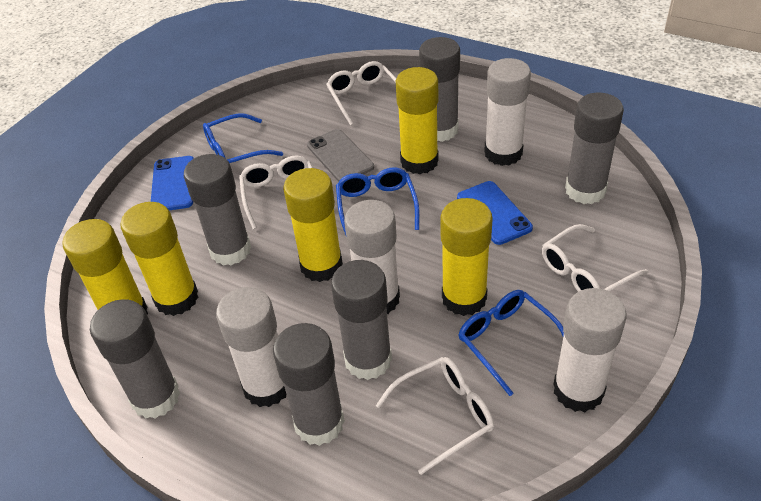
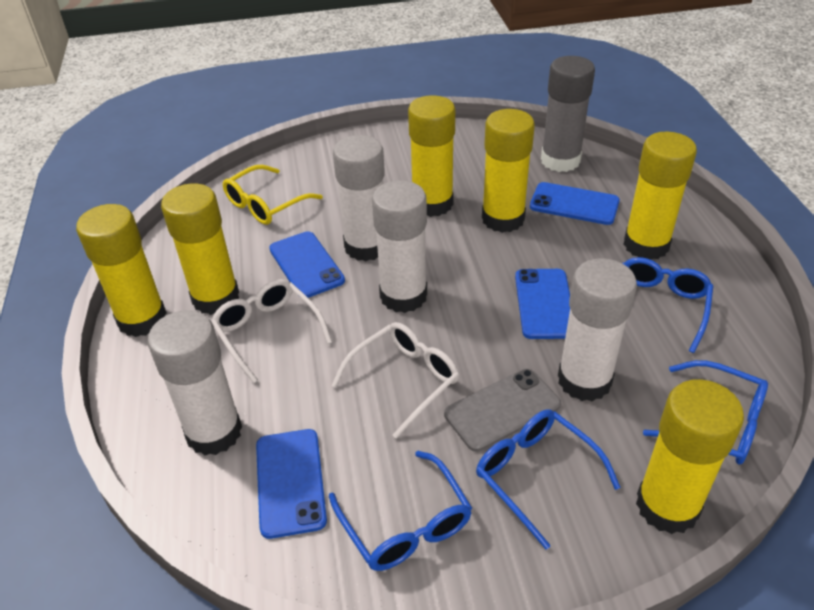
blue glasses: 3 -> 4
blue phone: 2 -> 4
grey glue stick: 6 -> 1
white glasses: 4 -> 2
yellow glasses: 0 -> 1
yellow glue stick: 5 -> 6

